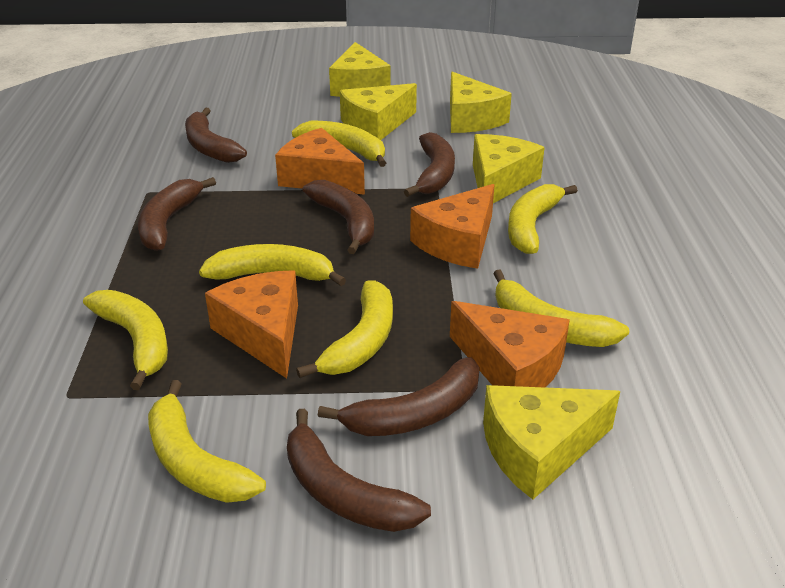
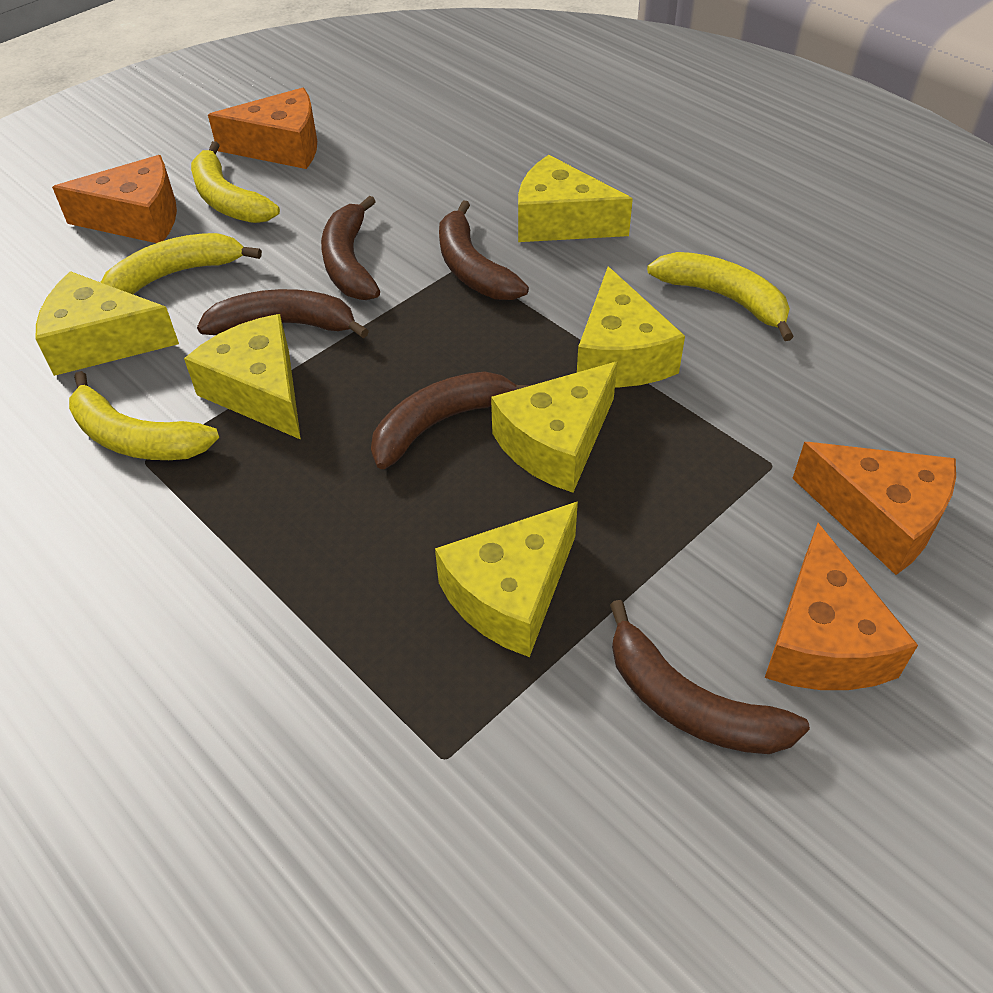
brown banana: 6 -> 5
yellow banana: 7 -> 4
yellow cheese: 5 -> 6

